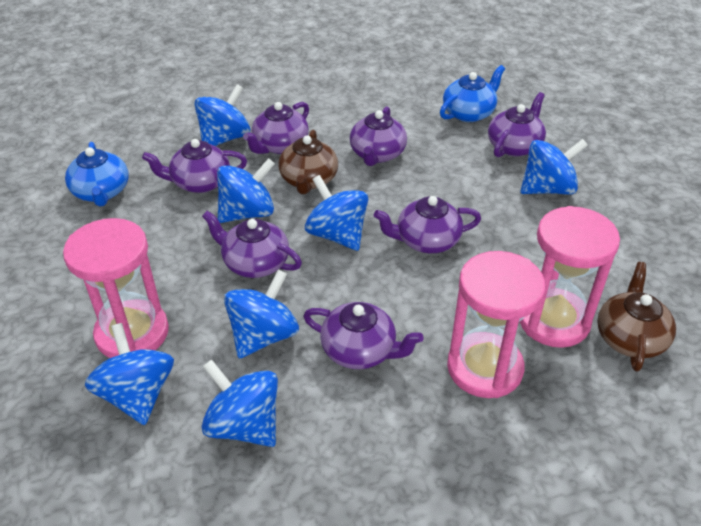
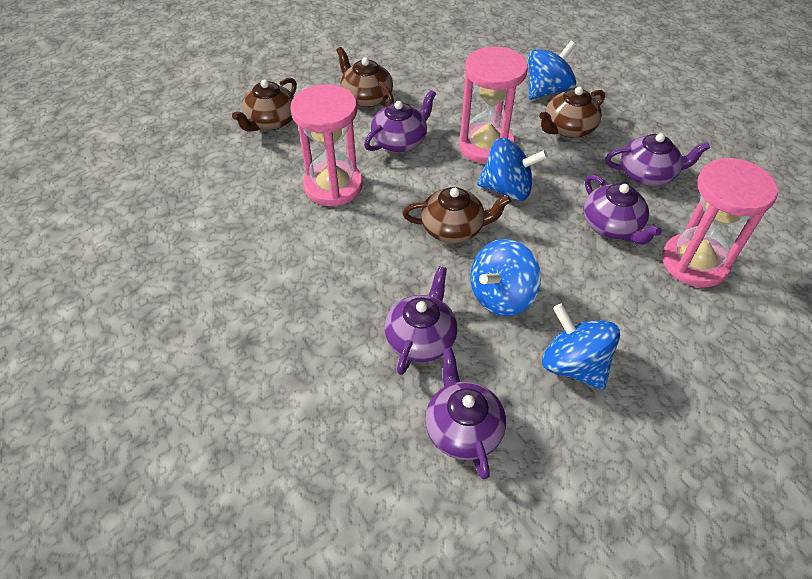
blue spinning top: 7 -> 4
blue teapot: 2 -> 0
brown teapot: 2 -> 4
purple teapot: 7 -> 5

